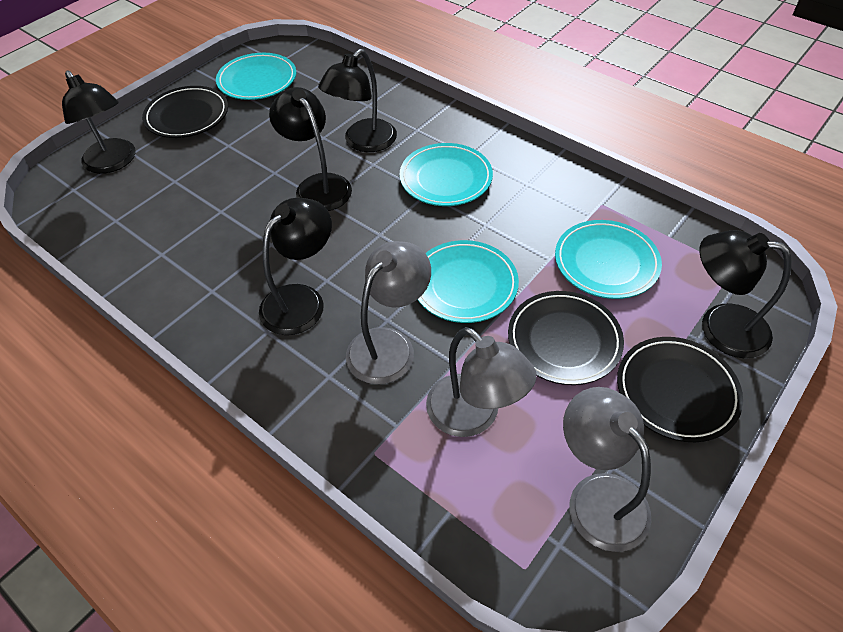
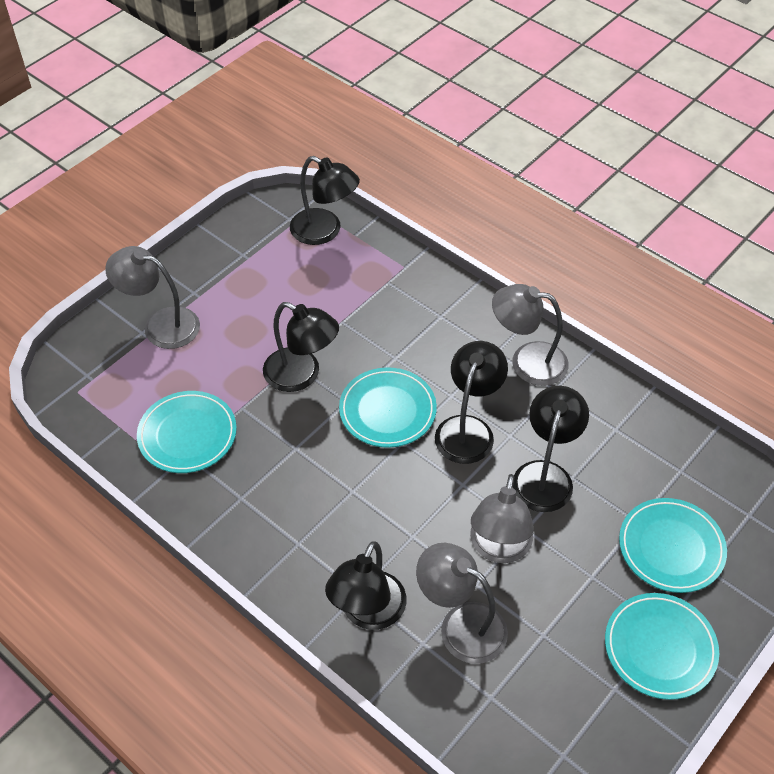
black plate: 3 -> 0
grey lamp: 3 -> 4

